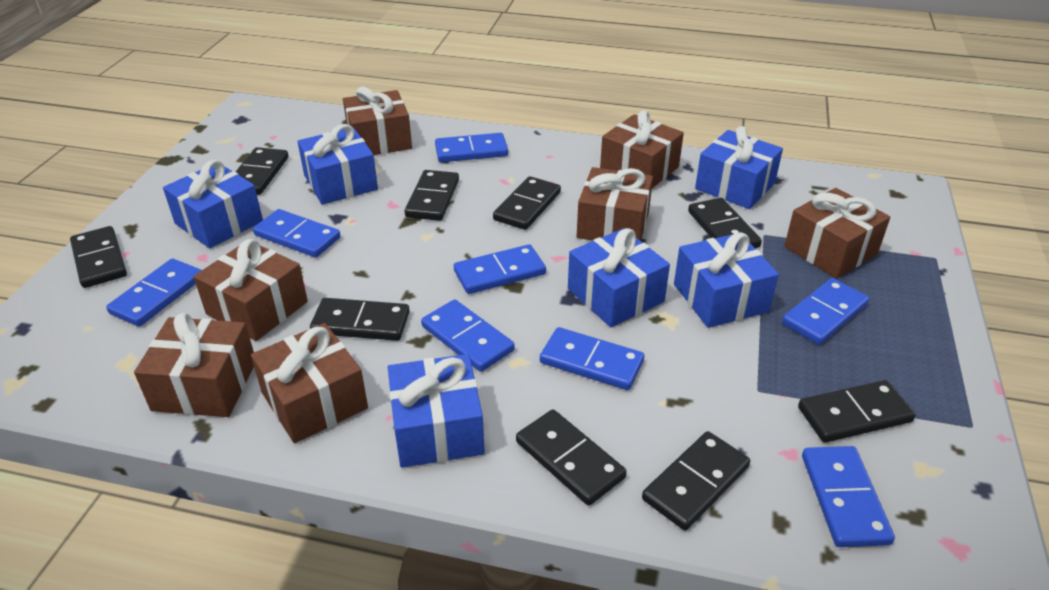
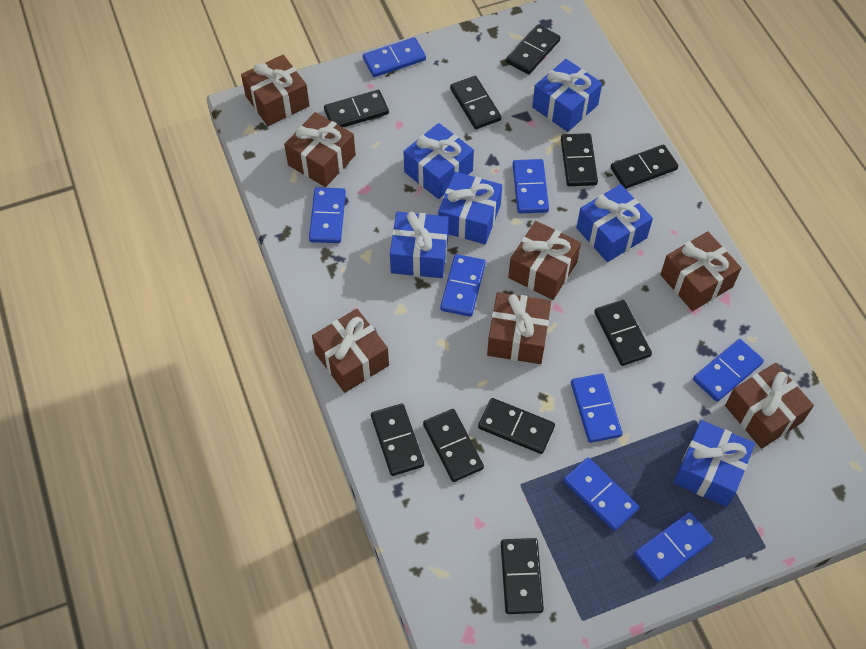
black domino: 9 -> 10

